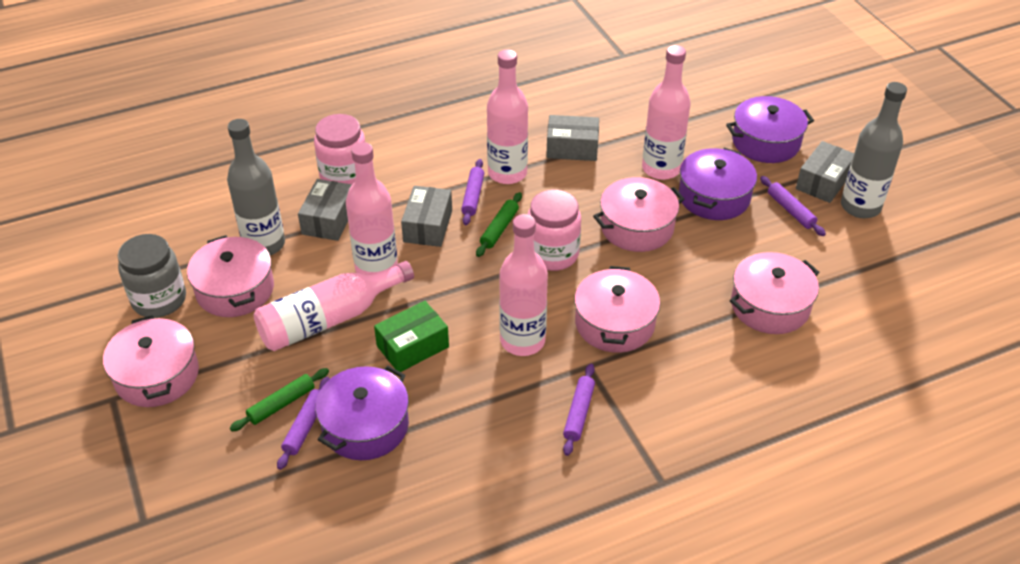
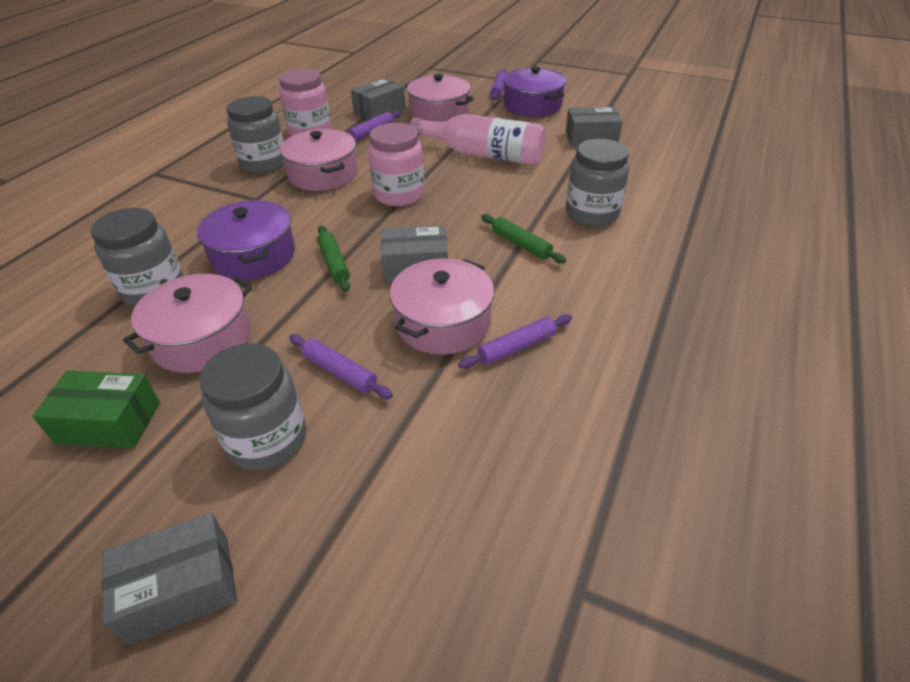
grey bottle: 2 -> 0
grey jar: 1 -> 4
pink bottle: 5 -> 1
pink pot: 5 -> 4
purple pot: 3 -> 2

